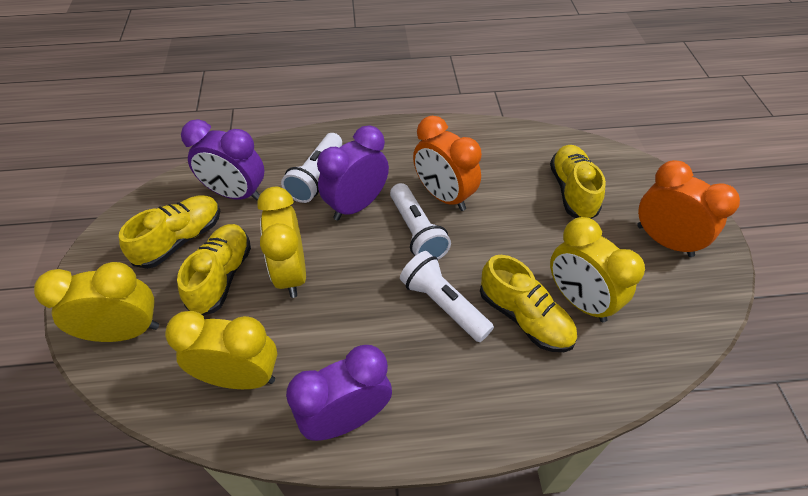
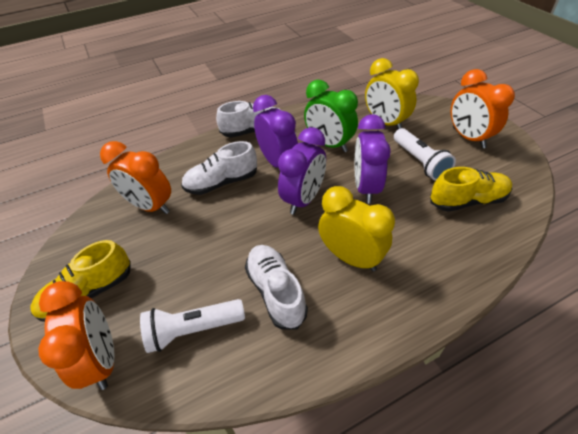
green clock: 0 -> 1
orange clock: 2 -> 3
white flashlight: 3 -> 2
white shoe: 0 -> 3
yellow clock: 4 -> 2
yellow shoe: 4 -> 2

